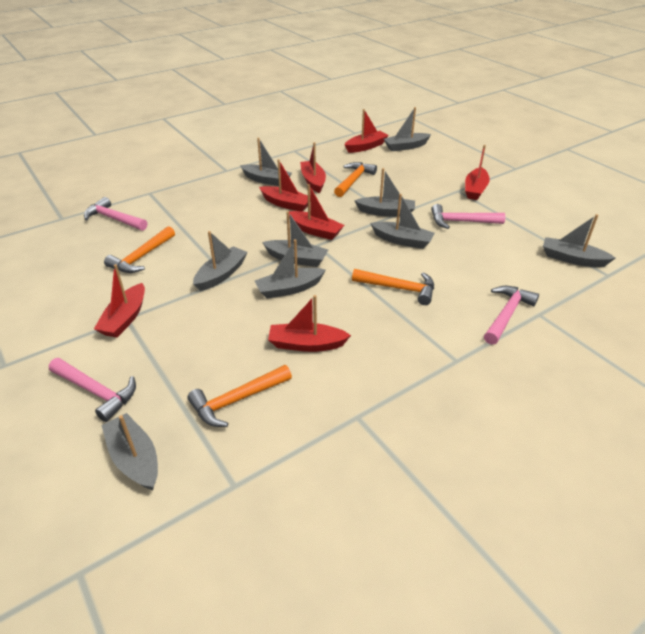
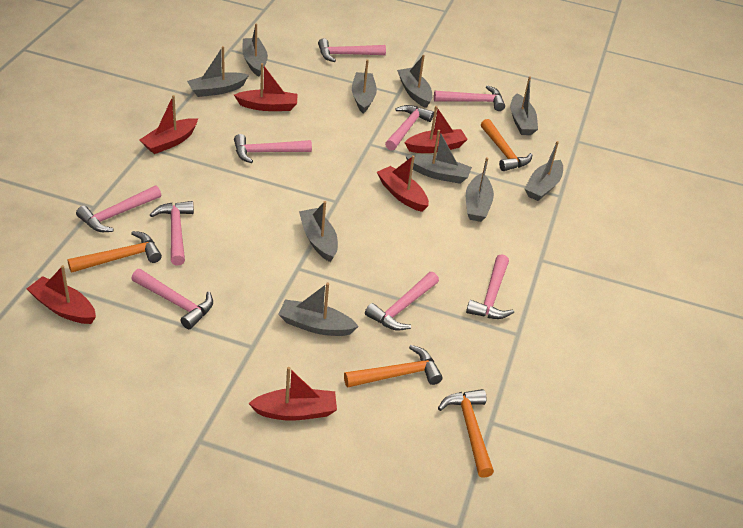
grey boat: 9 -> 10
pink hammer: 4 -> 9
red boat: 7 -> 6

